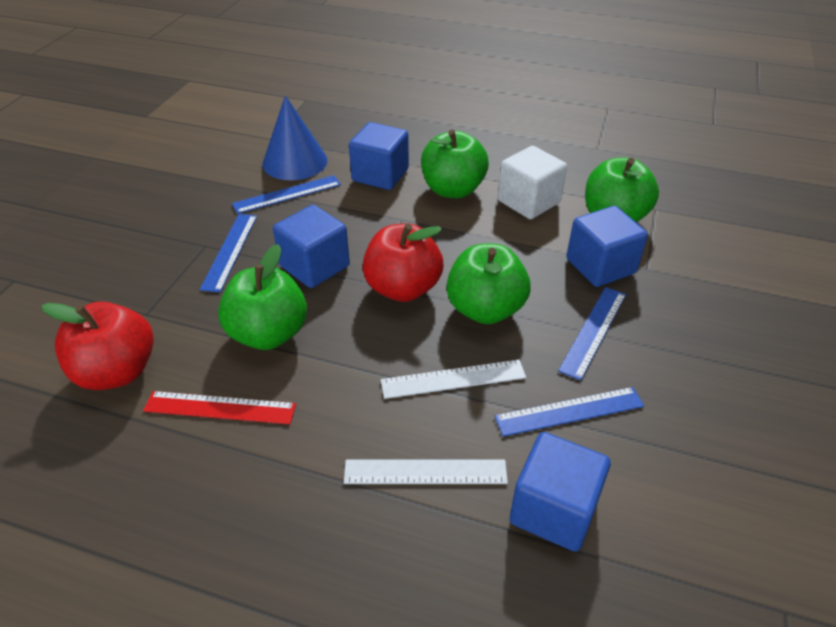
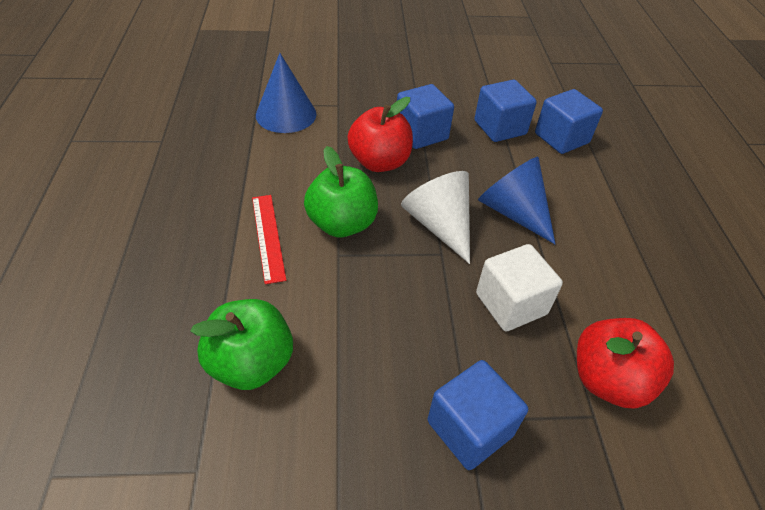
blue cone: 1 -> 2
blue ruler: 4 -> 0
green apple: 4 -> 2
white cone: 0 -> 1
white ruler: 2 -> 0

